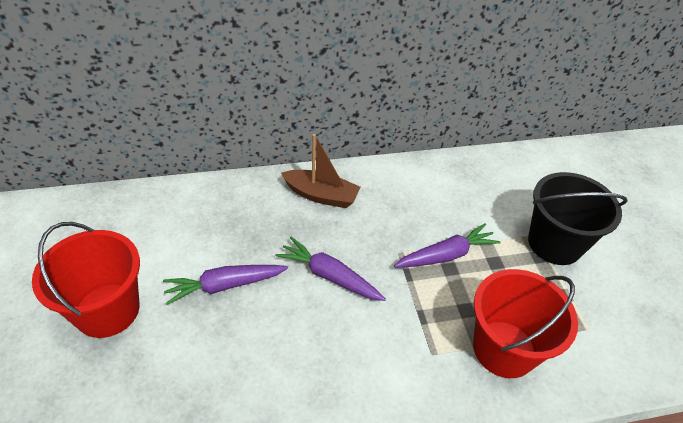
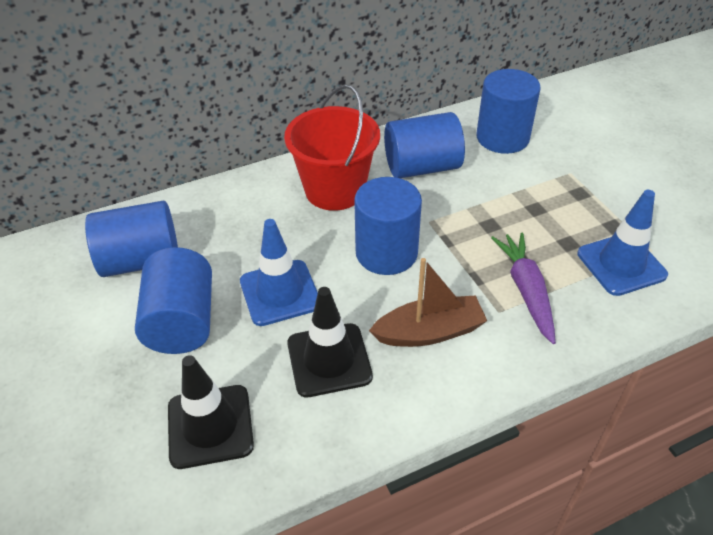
black bucket: 1 -> 0
black traffic cone: 0 -> 2
blue cylinder: 0 -> 5
blue traffic cone: 0 -> 2
purple carrot: 3 -> 1
red bucket: 2 -> 1

